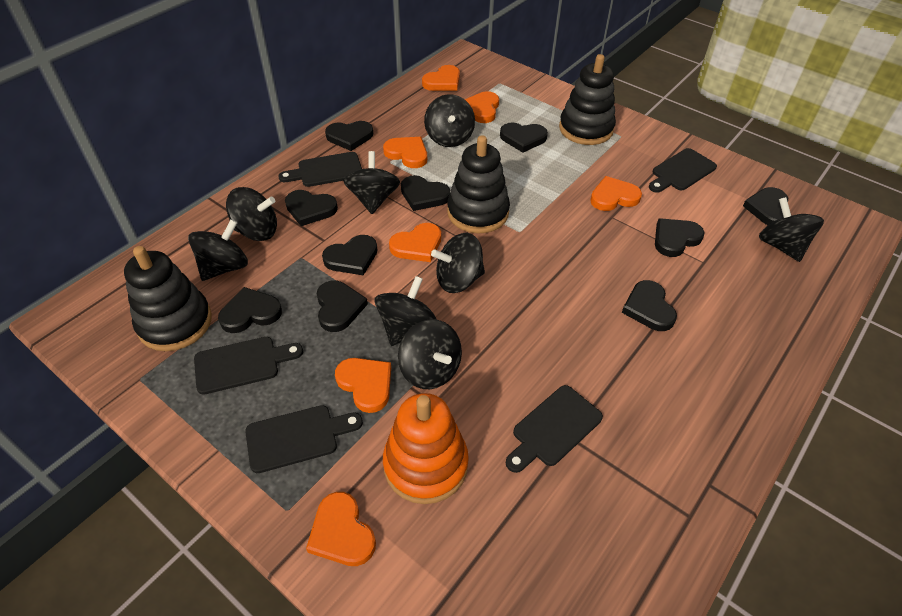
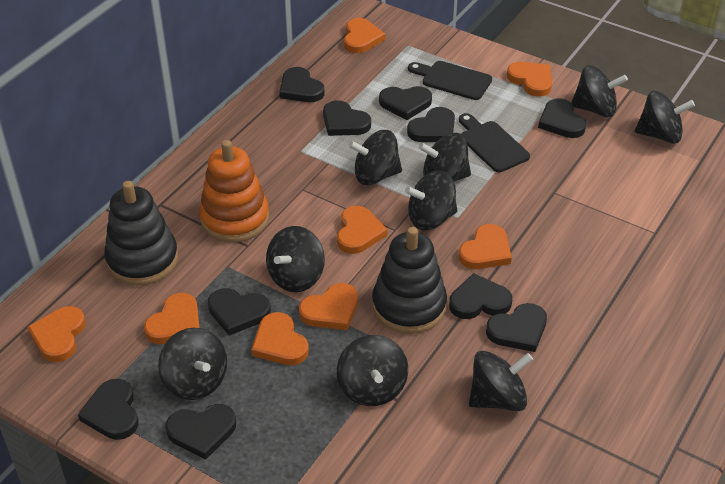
black cutting board: 5 -> 2
black spinning top: 8 -> 9
black stacking toy: 3 -> 2
orange heart: 7 -> 8

